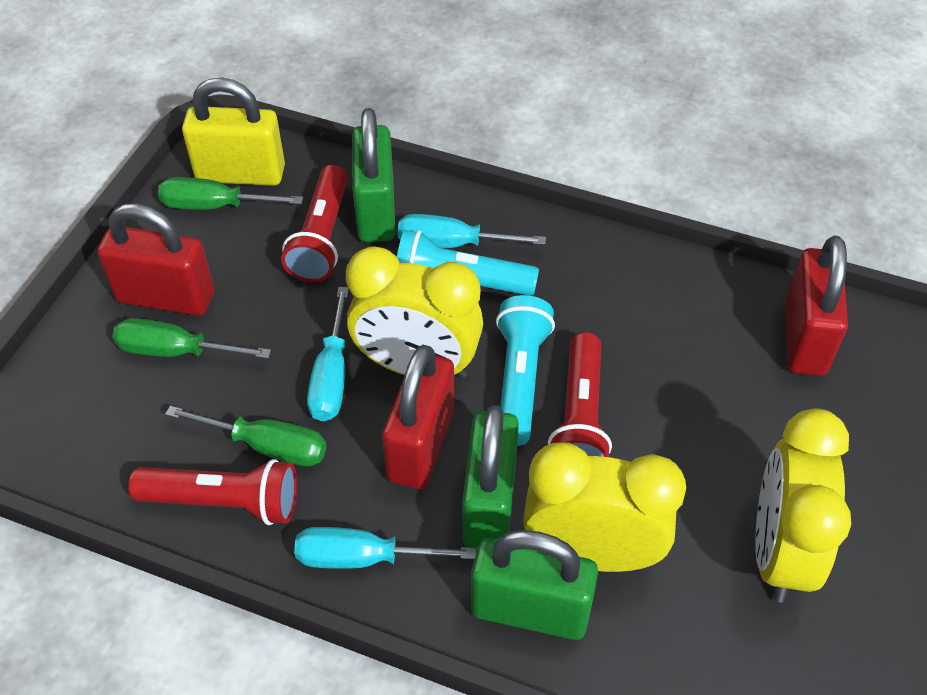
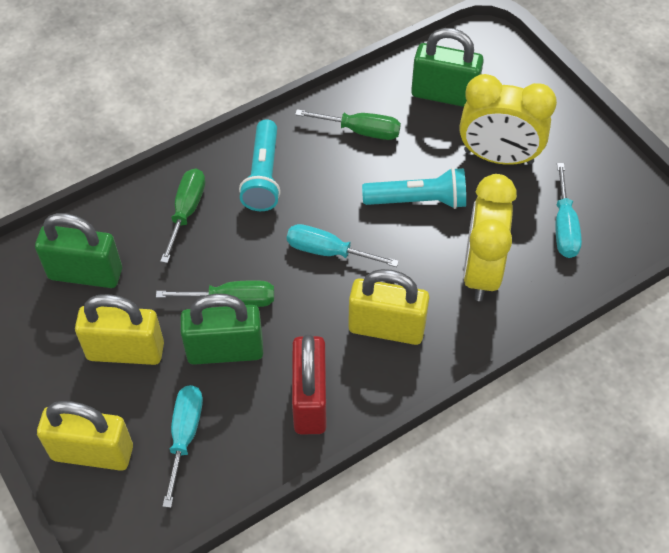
red flashlight: 3 -> 0
red padlock: 3 -> 1
yellow clock: 3 -> 2
yellow padlock: 1 -> 3

